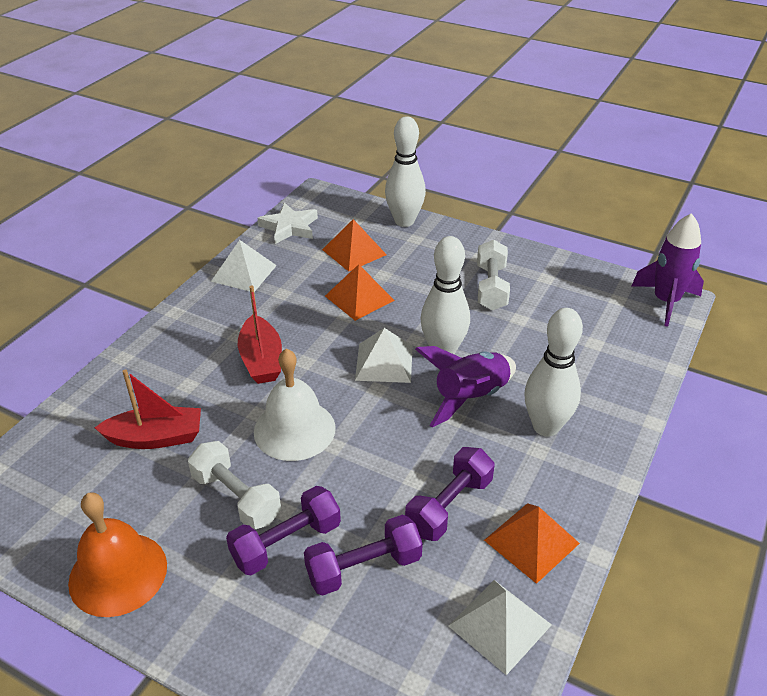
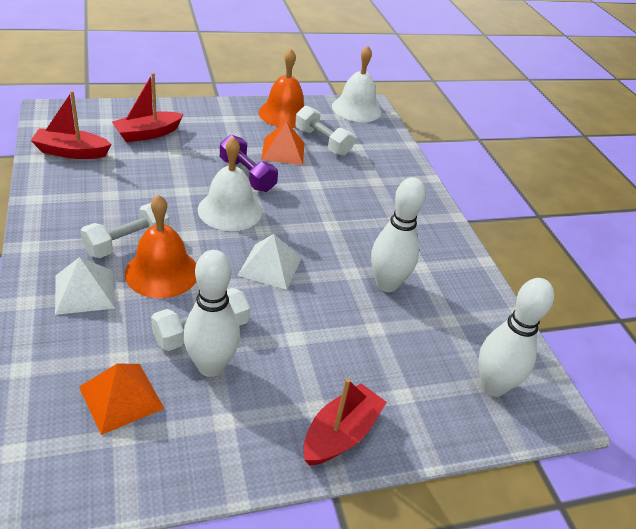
orange bell: 1 -> 2
orange pyramid: 3 -> 2
purple dumbbell: 3 -> 1
purple rocket: 2 -> 0
red boat: 2 -> 3
white bell: 1 -> 2
white dumbbell: 2 -> 3
white pyramid: 3 -> 2
white star: 1 -> 0

